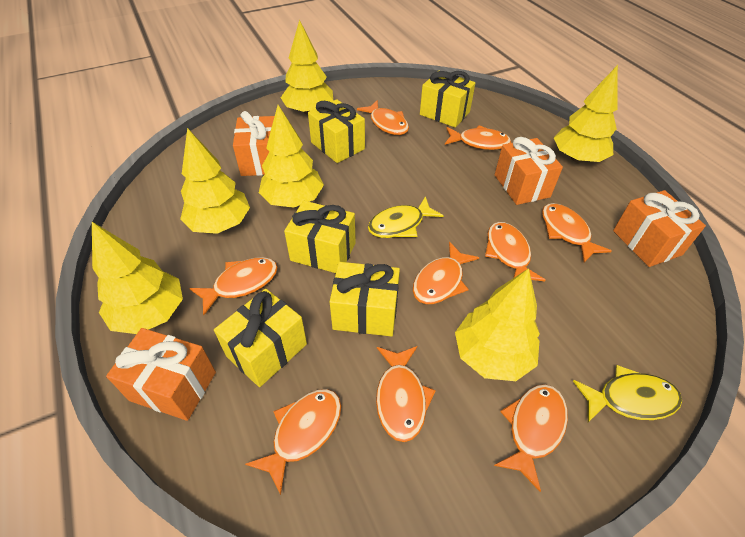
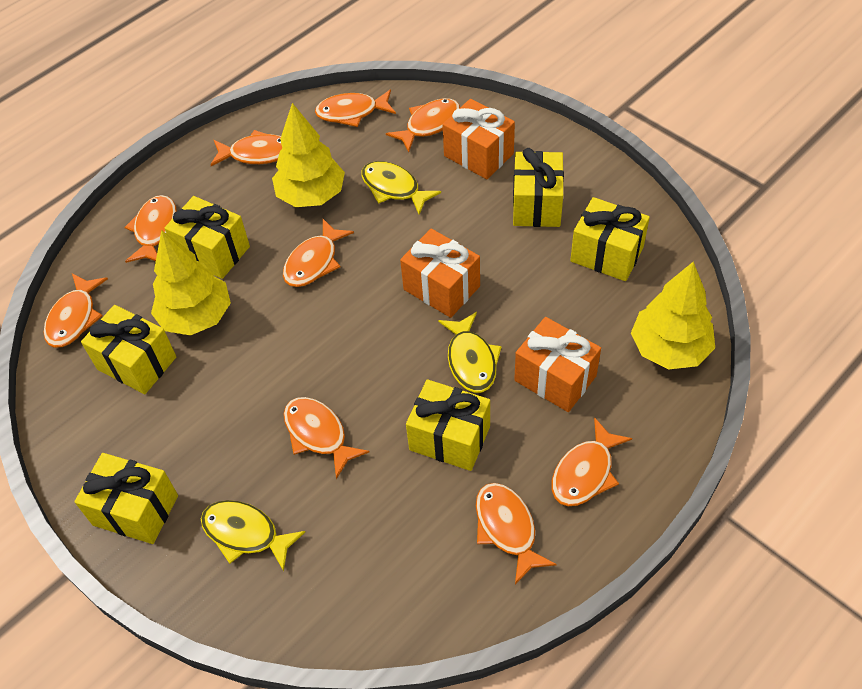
orange gift: 4 -> 3
yellow fish: 2 -> 3
yellow gift: 5 -> 6
yellow tree: 6 -> 3

